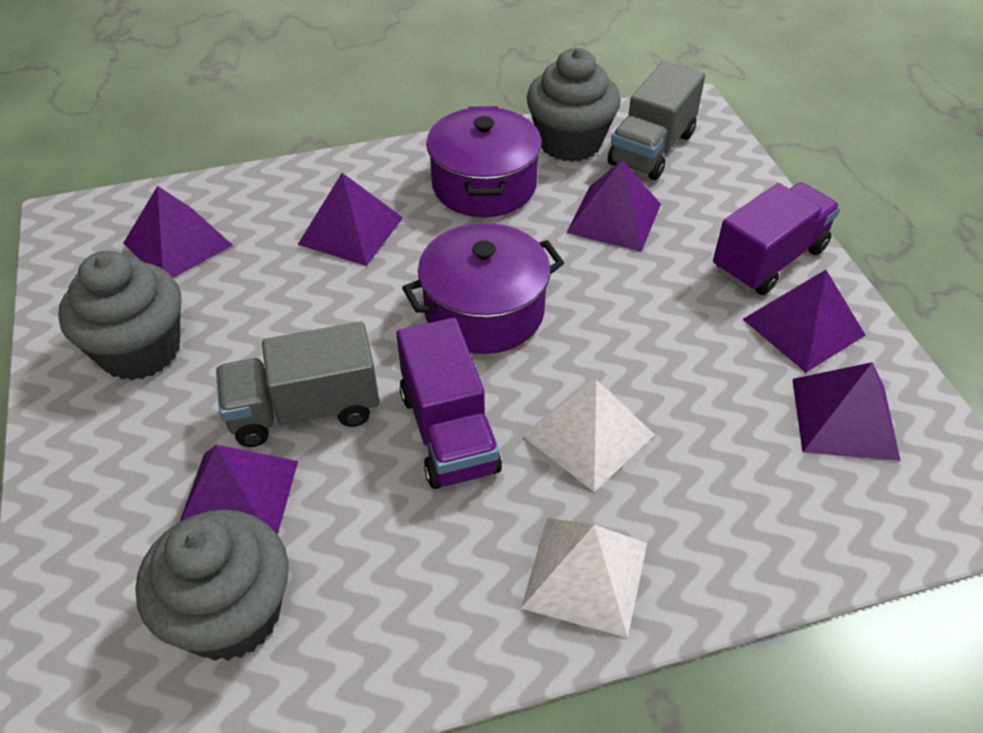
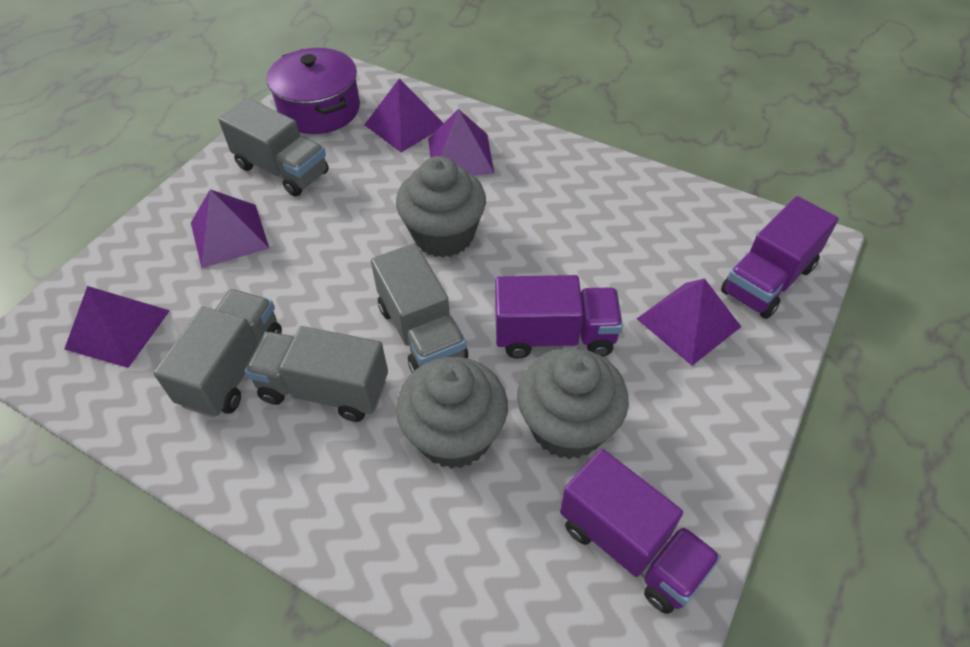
grey truck: 2 -> 4
purple pot: 2 -> 1
purple pyramid: 6 -> 5
purple truck: 2 -> 3
white pyramid: 2 -> 0

